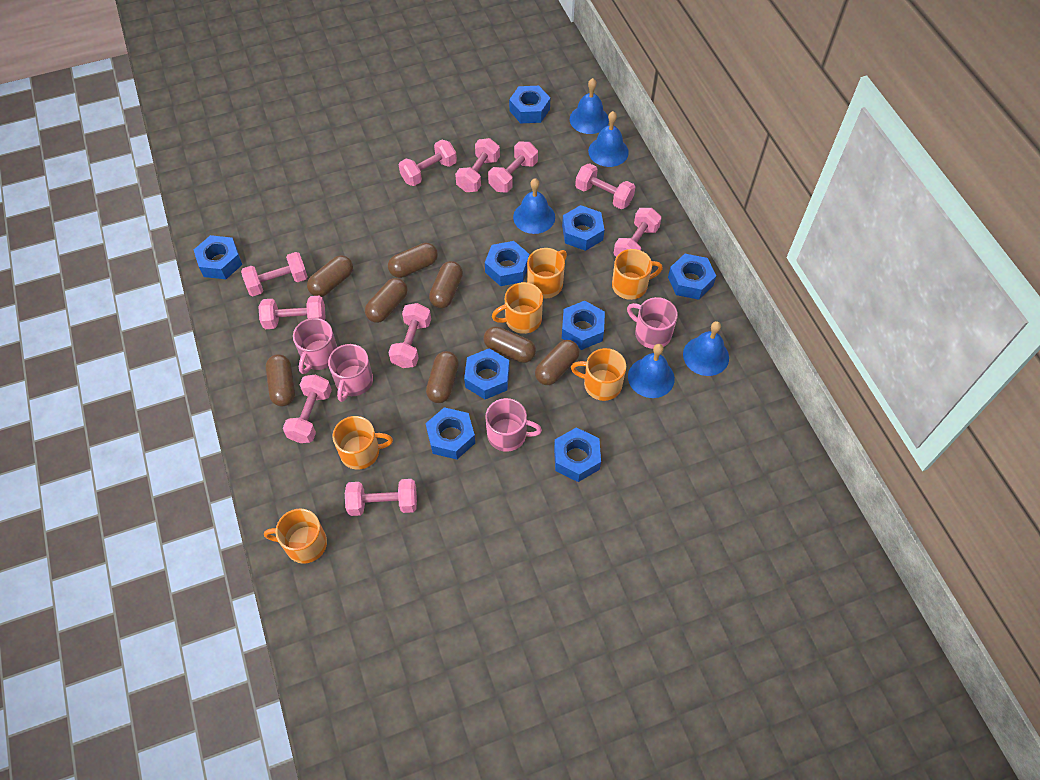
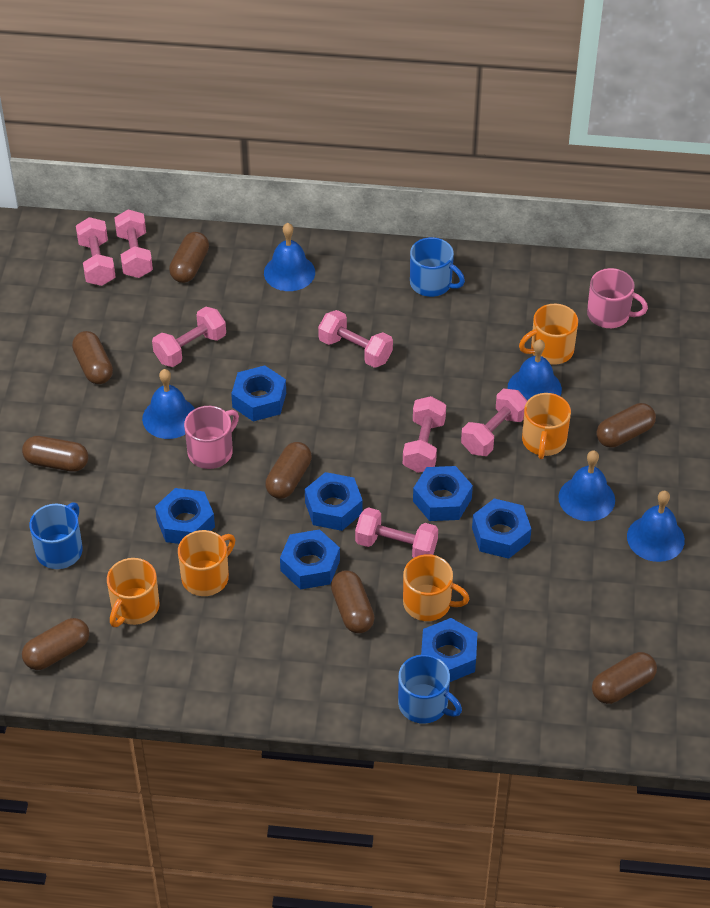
blue mug: 0 -> 3
blue nut: 9 -> 7
orange mug: 6 -> 5
pink dumbbell: 10 -> 7
pink mug: 4 -> 2

